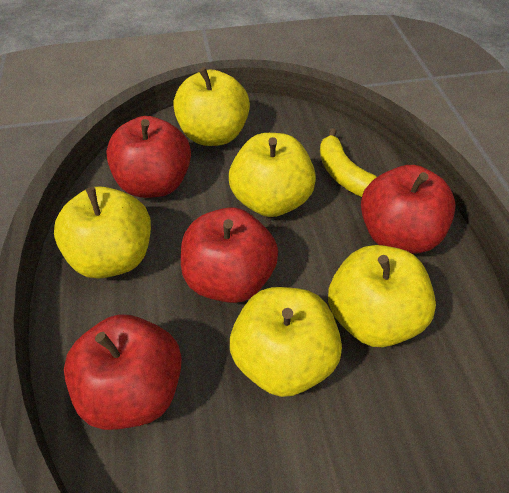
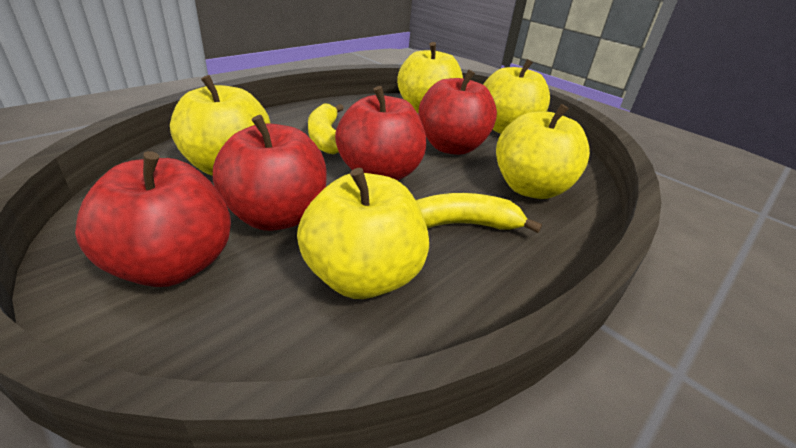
yellow banana: 1 -> 2

